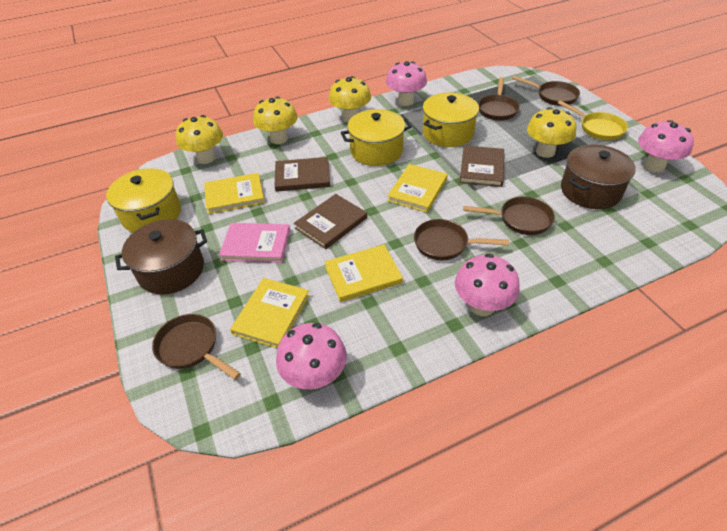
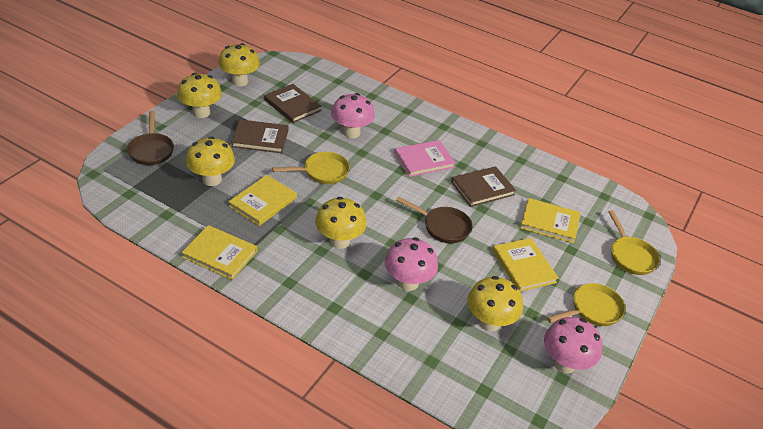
brown pan: 5 -> 2
brown pot: 2 -> 0
pink mushroom: 4 -> 3
yellow mushroom: 4 -> 5
yellow pan: 1 -> 3
yellow pot: 3 -> 0

